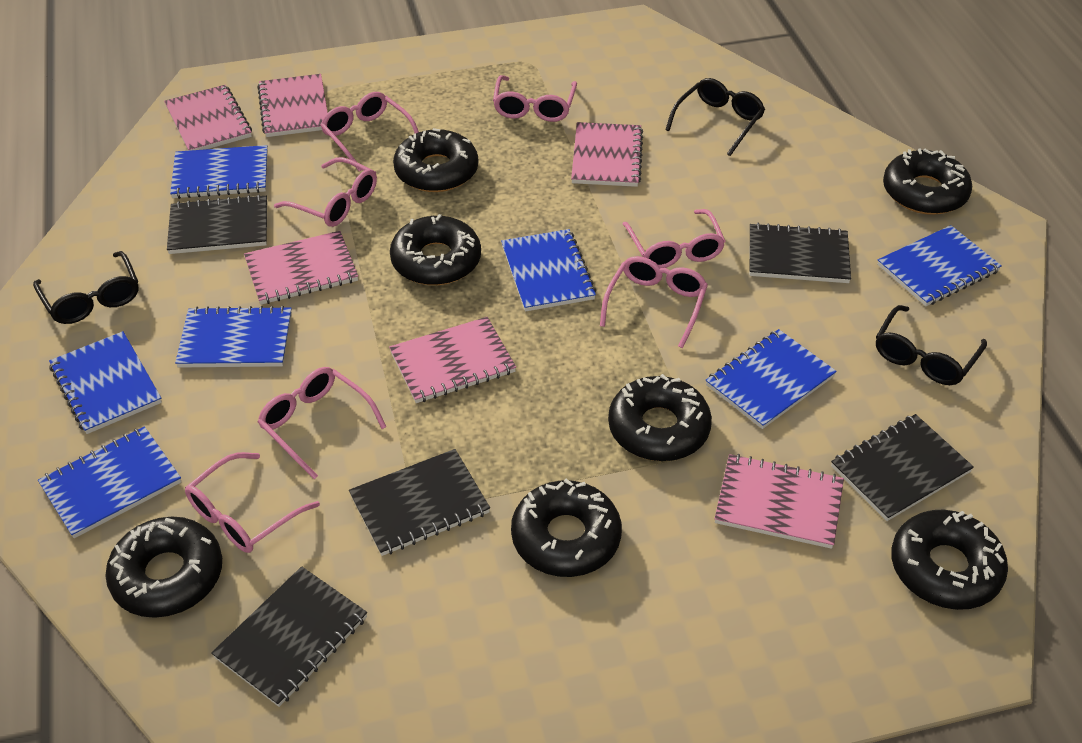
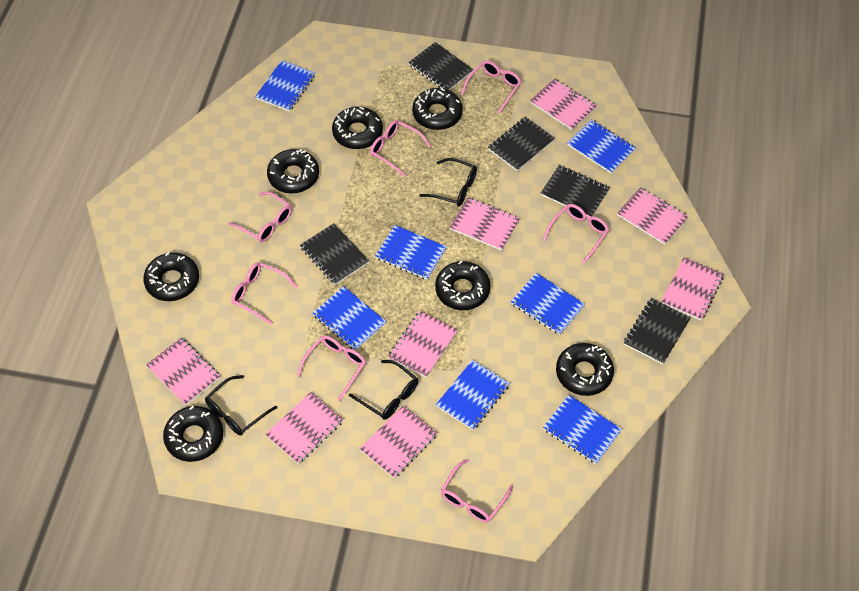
pink notebook: 6 -> 8

